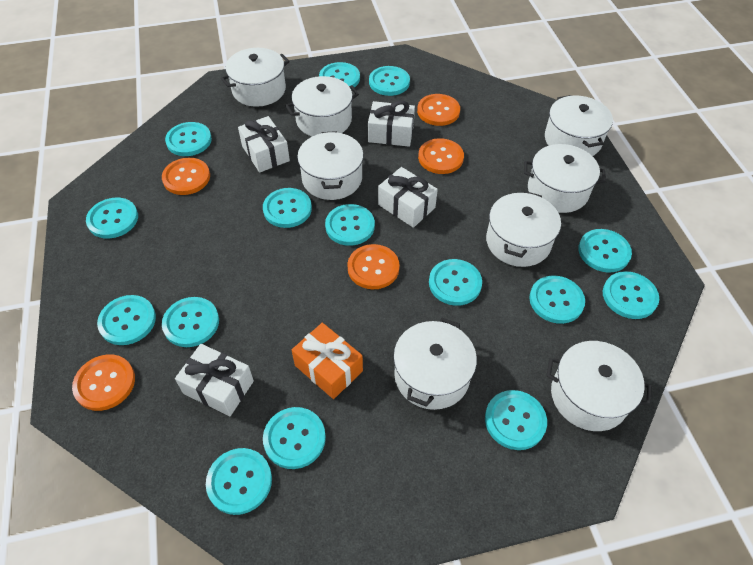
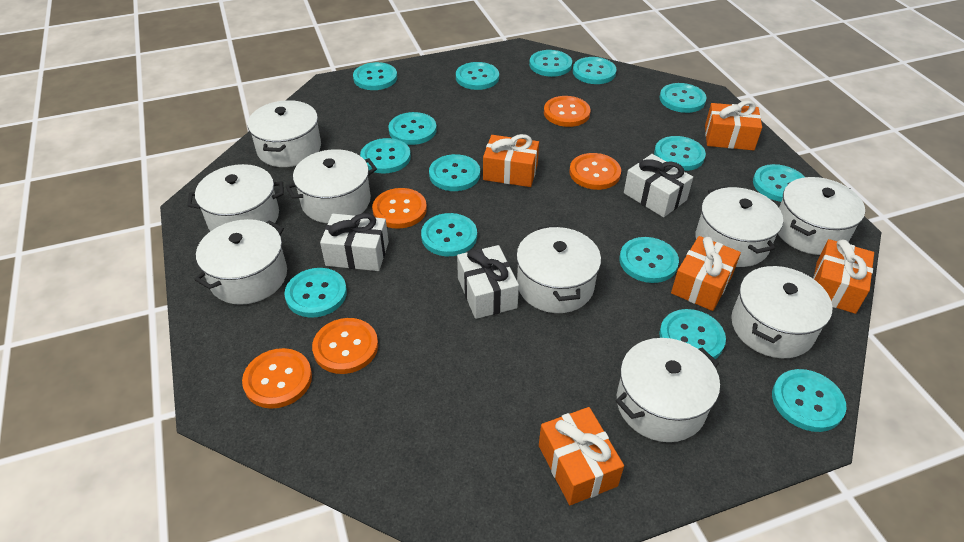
orange gift: 1 -> 5
white gift: 4 -> 3
white pot: 8 -> 9

